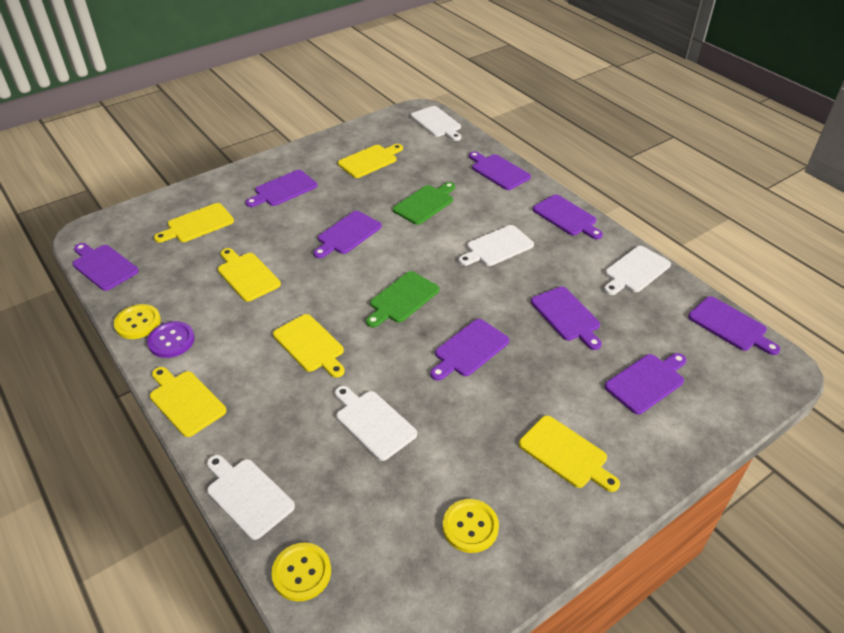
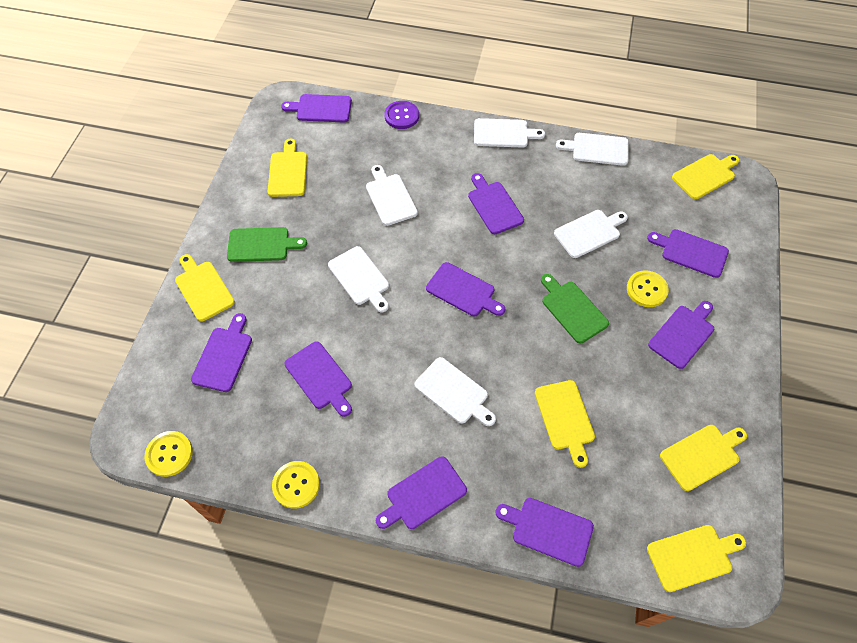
white cutting board: 5 -> 6

